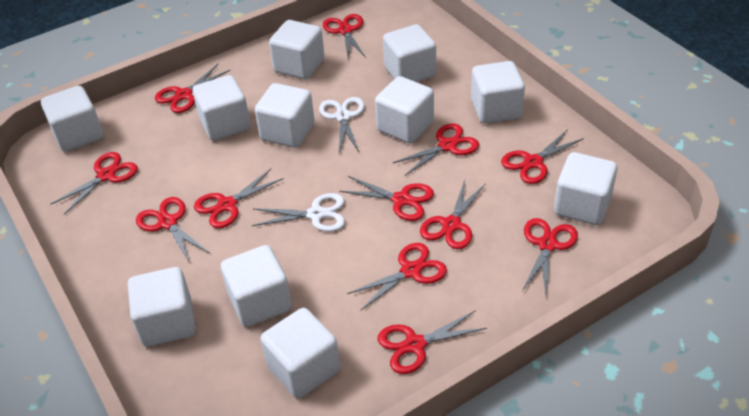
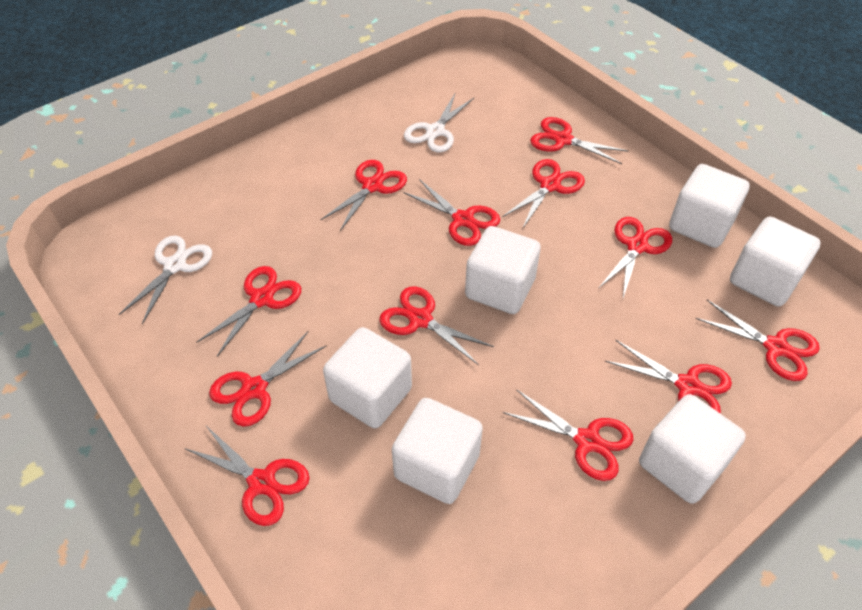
white cube: 11 -> 6

